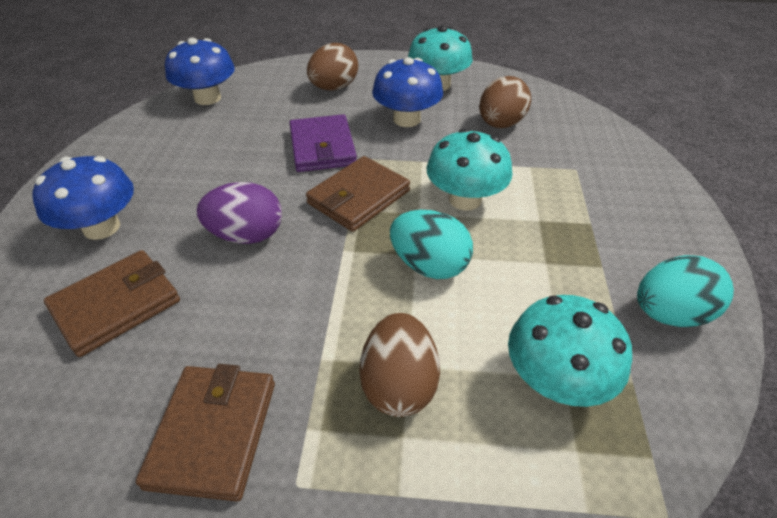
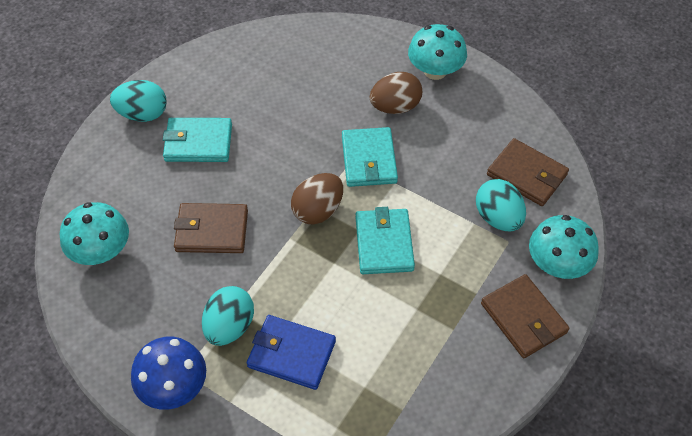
blue mushroom: 3 -> 1
blue wallet: 0 -> 1
brown egg: 3 -> 2
purple egg: 1 -> 0
purple wallet: 1 -> 0
turquoise egg: 2 -> 3
turquoise wallet: 0 -> 3

